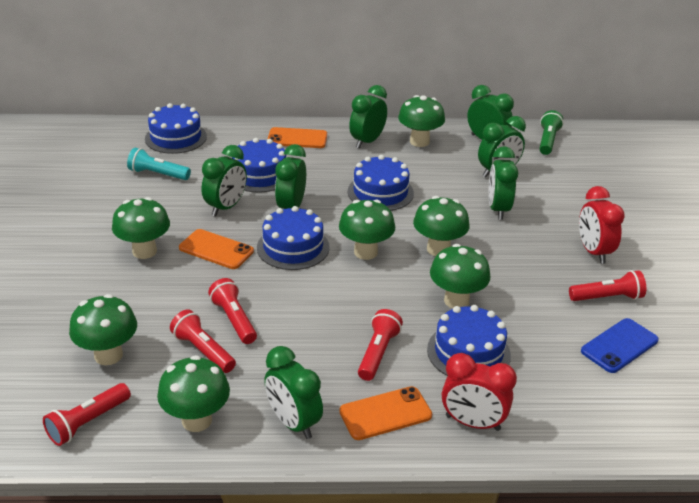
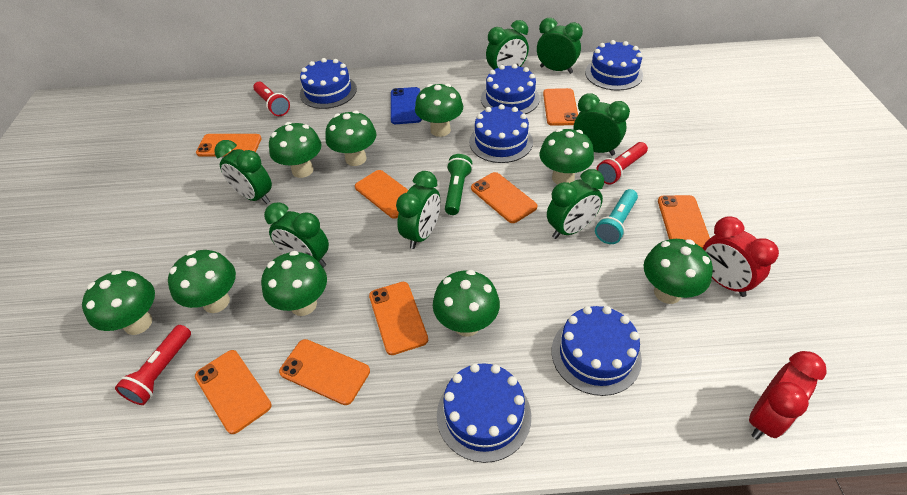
blue cake: 5 -> 6
green mushroom: 7 -> 9
orange phone: 3 -> 8
red flashlight: 5 -> 3

